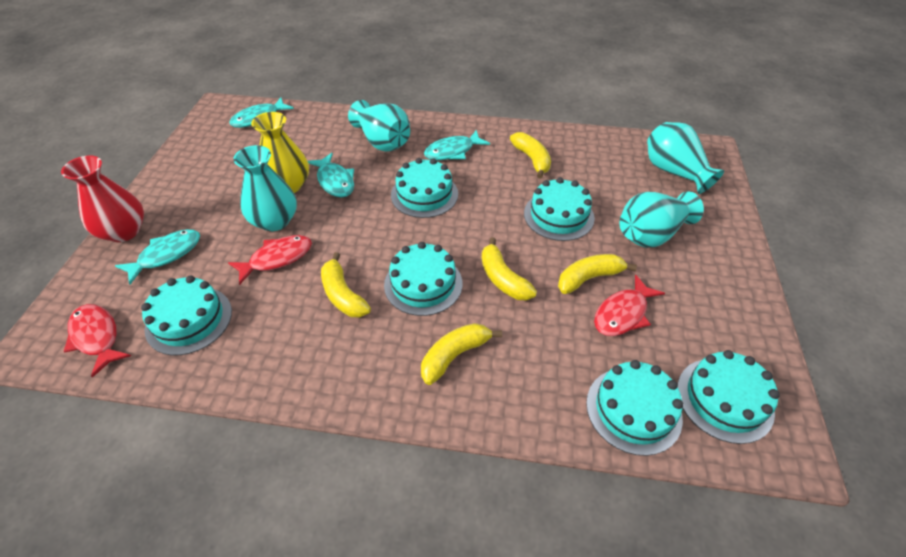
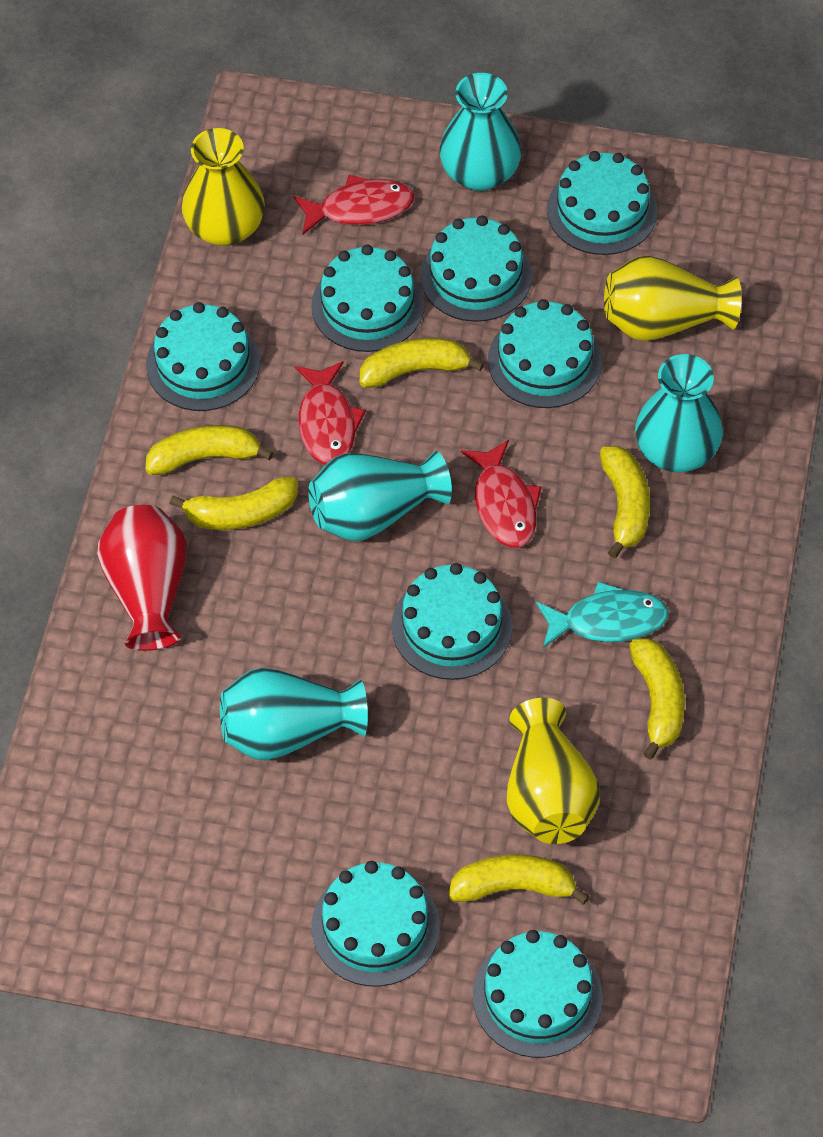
turquoise cake: 6 -> 8
turquoise fish: 4 -> 1
yellow banana: 5 -> 6
yellow vase: 1 -> 3

